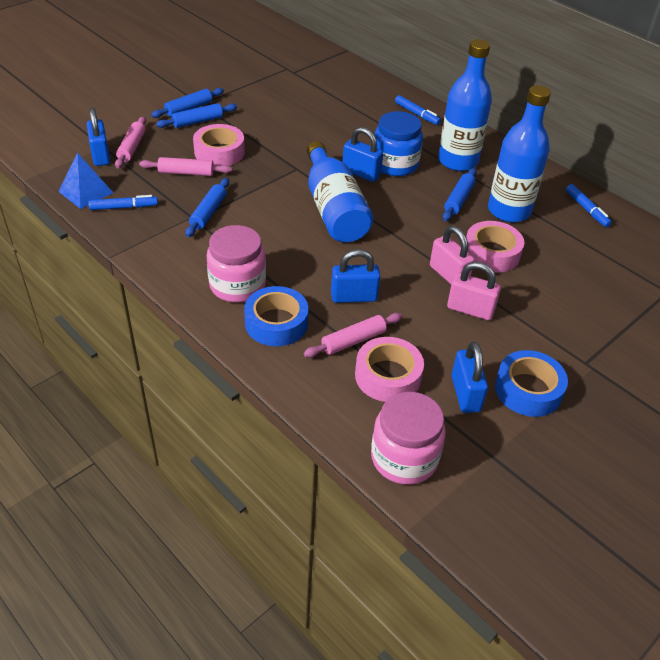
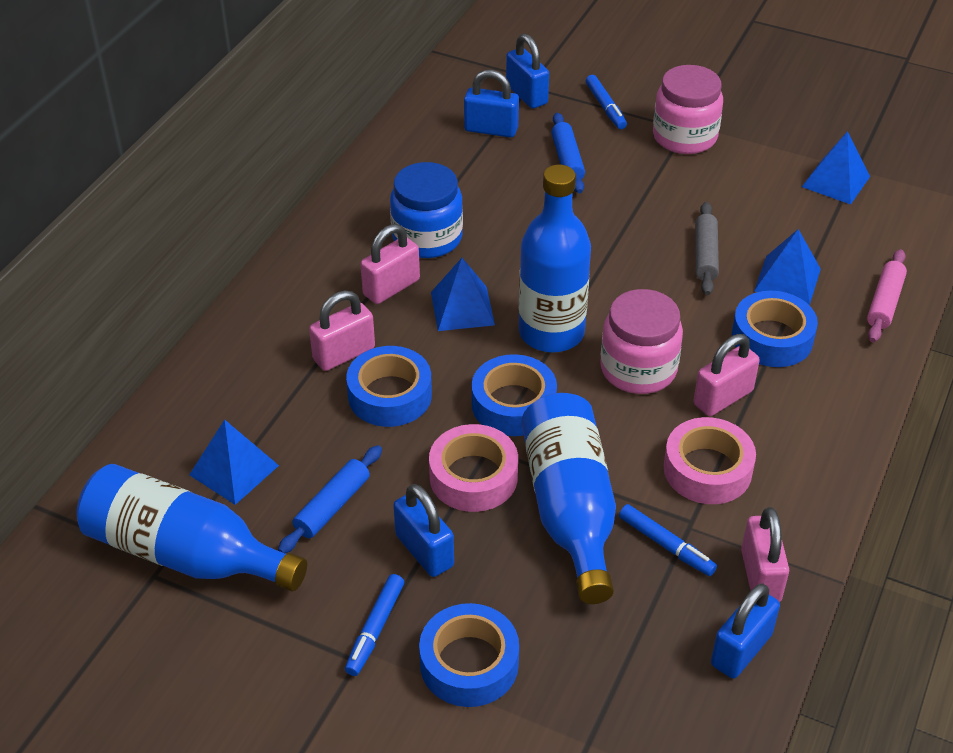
blue pyramid: 1 -> 4
blue rolling pin: 4 -> 2
blue tape: 2 -> 4
grey rolling pin: 0 -> 1
pink padlock: 2 -> 4
pink rolling pin: 3 -> 1
pink tape: 3 -> 2

